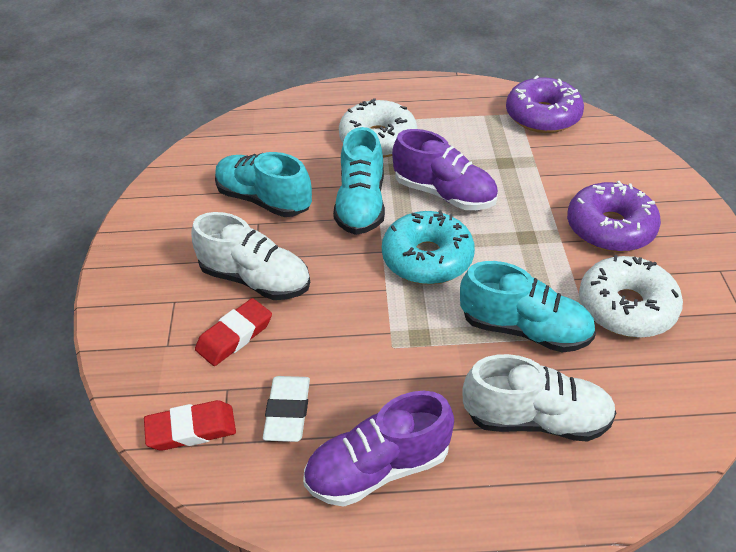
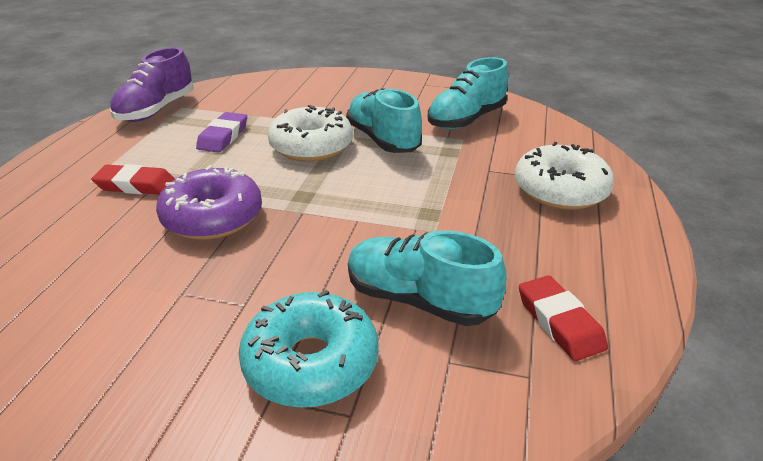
purple donut: 2 -> 1
purple eraser: 0 -> 1
purple shoe: 2 -> 1
white eraser: 1 -> 0
white shoe: 2 -> 0

